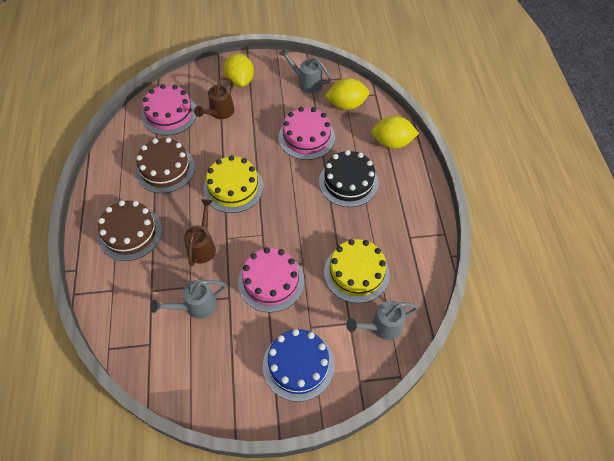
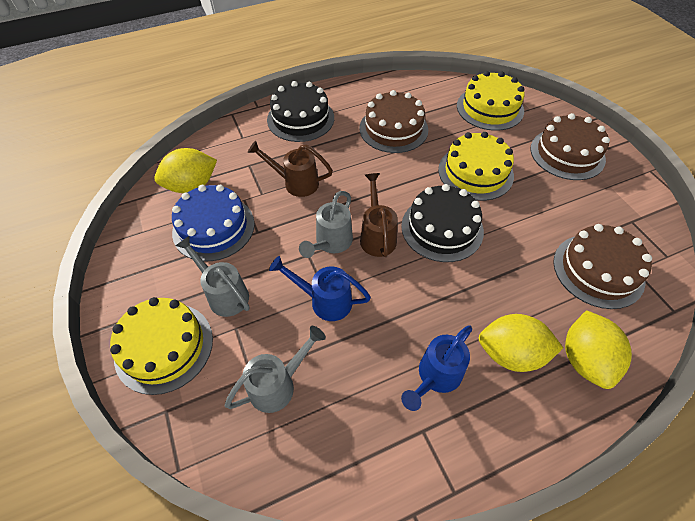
black cake: 1 -> 2
blue watering can: 0 -> 2
brown cake: 2 -> 3
pink cake: 3 -> 0
yellow cake: 2 -> 3

